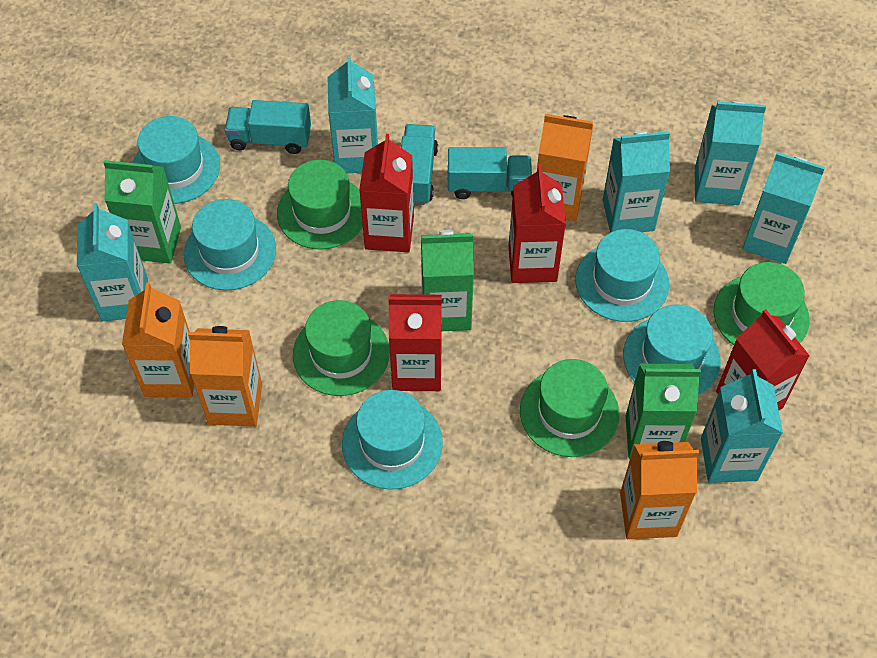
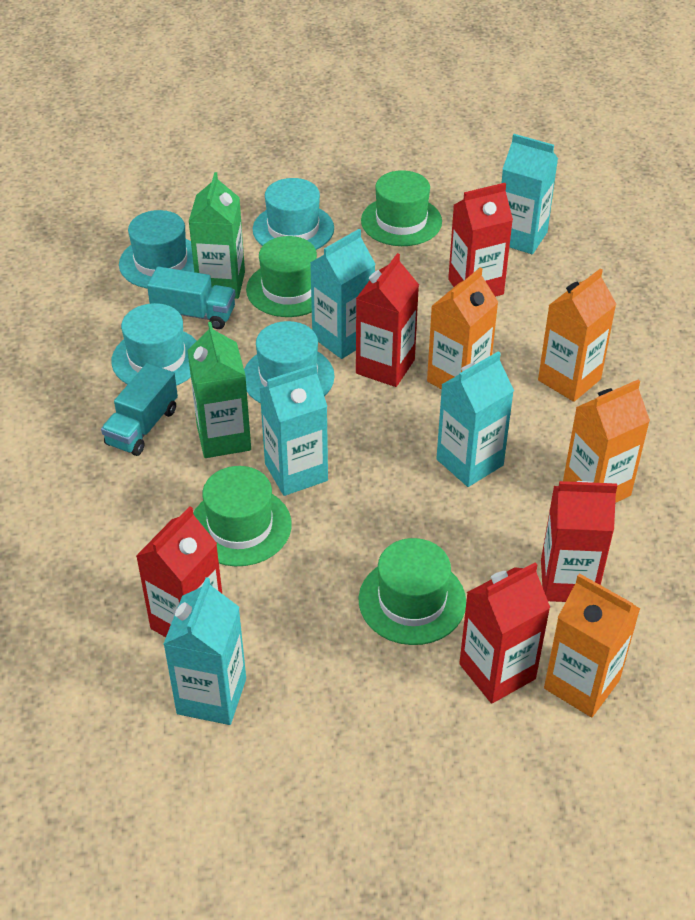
green carton: 3 -> 2
red carton: 4 -> 5
turquoise carton: 6 -> 5
turquoise hat: 5 -> 4
turquoise truck: 3 -> 2

